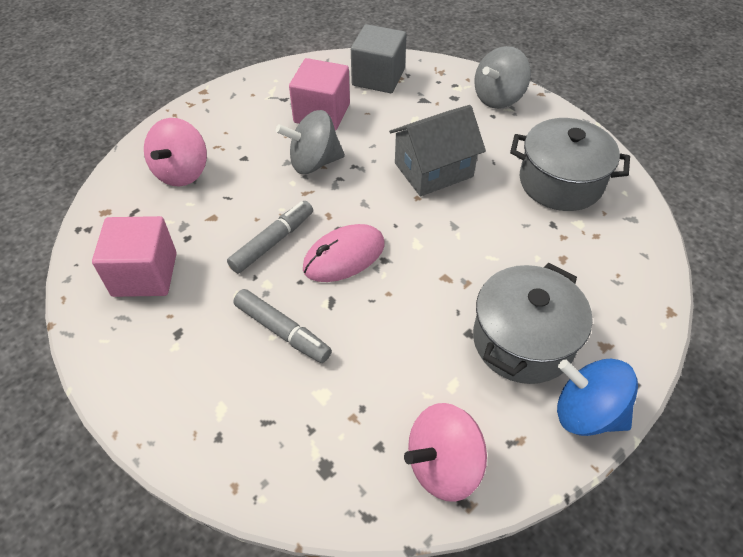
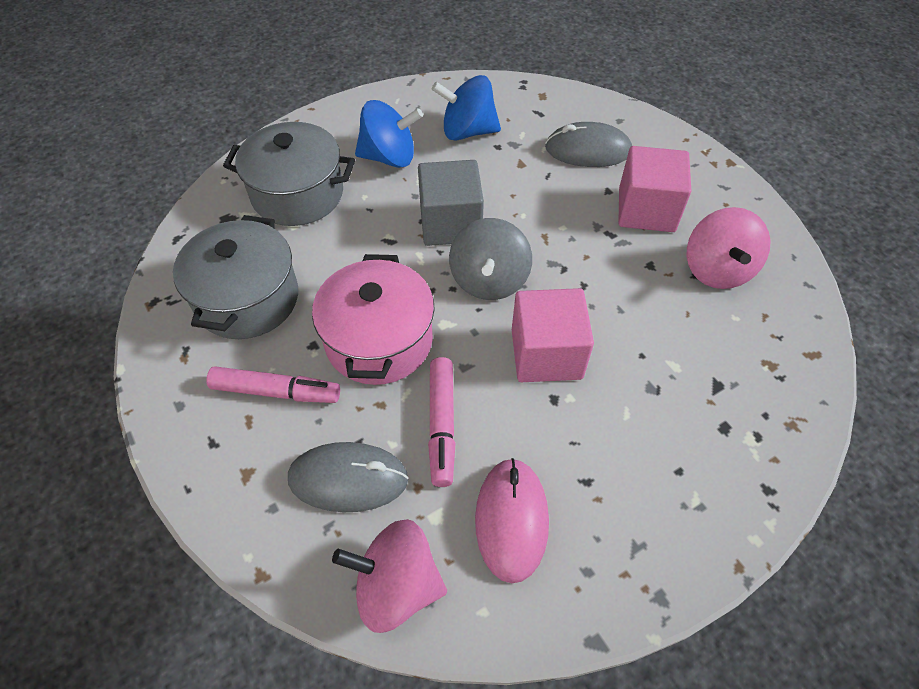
blue spinning top: 1 -> 2
grey house: 1 -> 0
grey marker: 2 -> 0
grey mouse: 0 -> 2
grey spinning top: 2 -> 1
pink marker: 0 -> 2
pink pot: 0 -> 1

